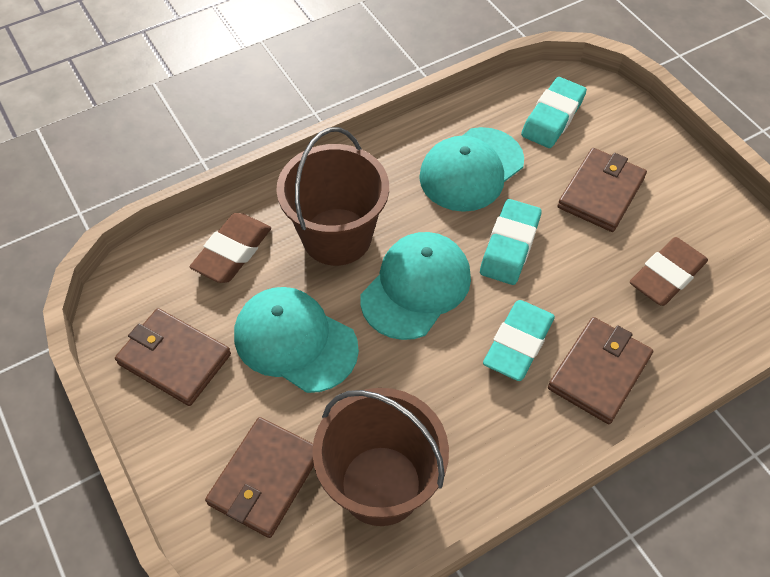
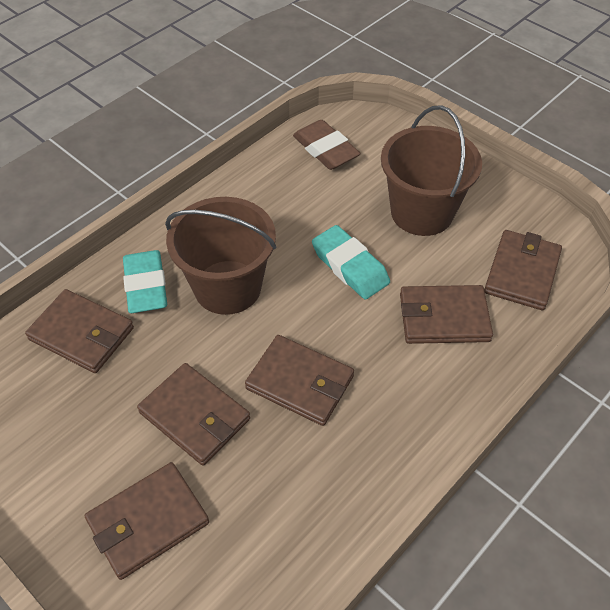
brown eraser: 2 -> 1
brown wallet: 4 -> 6
turquoise cap: 3 -> 0
turquoise eraser: 3 -> 2

